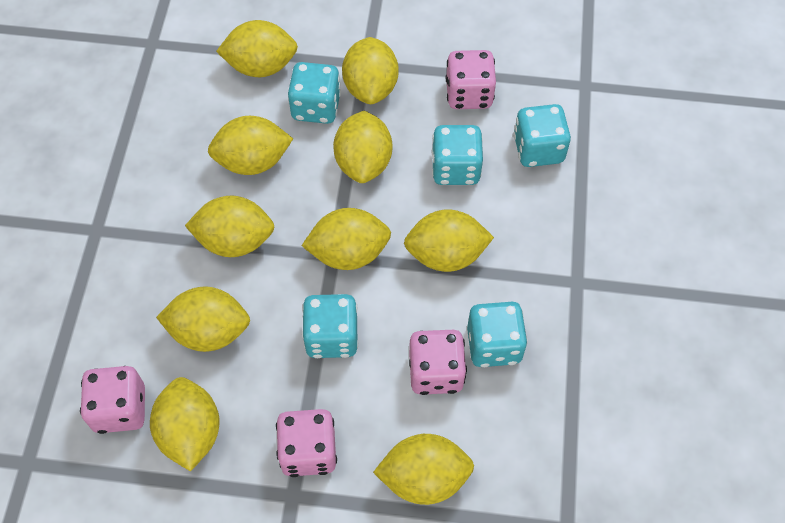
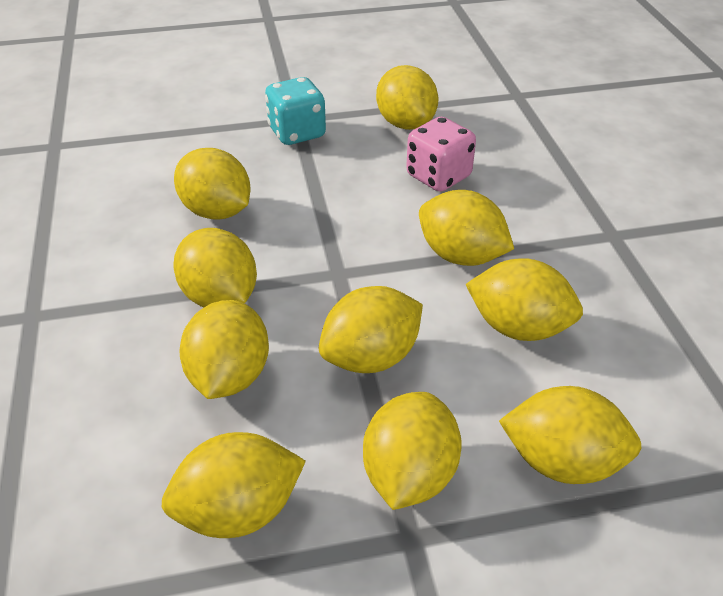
pink dice: 4 -> 1
turquoise dice: 5 -> 1

